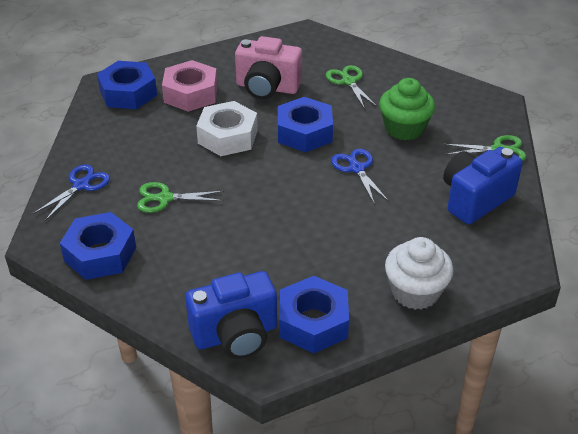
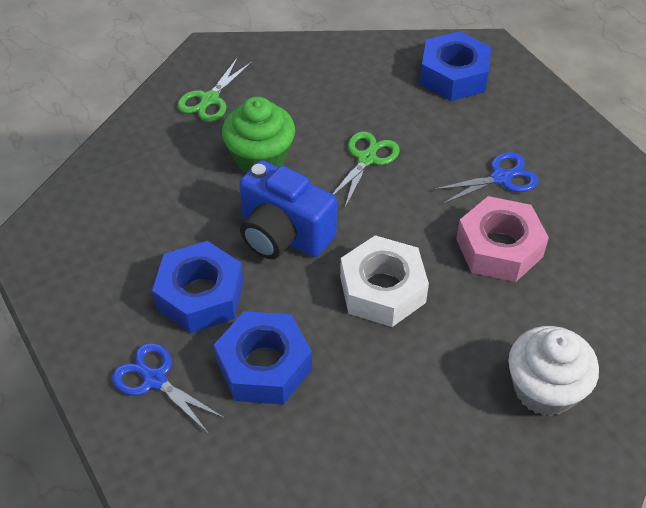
blue camera: 2 -> 1
blue nut: 4 -> 3
green scissors: 3 -> 2
pink camera: 1 -> 0

